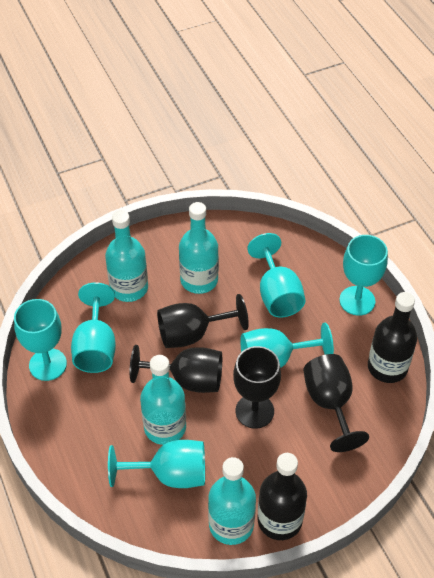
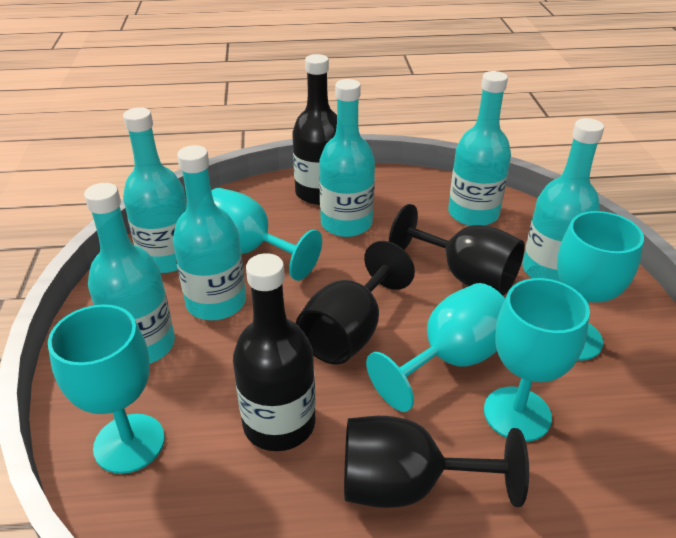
black goblet: 4 -> 3
turquoise bottle: 4 -> 6
turquoise goblet: 6 -> 5

